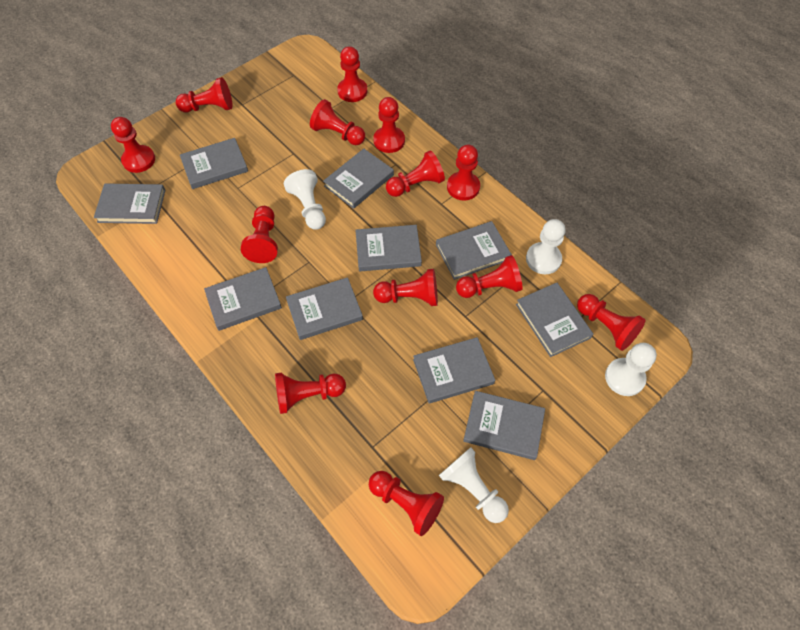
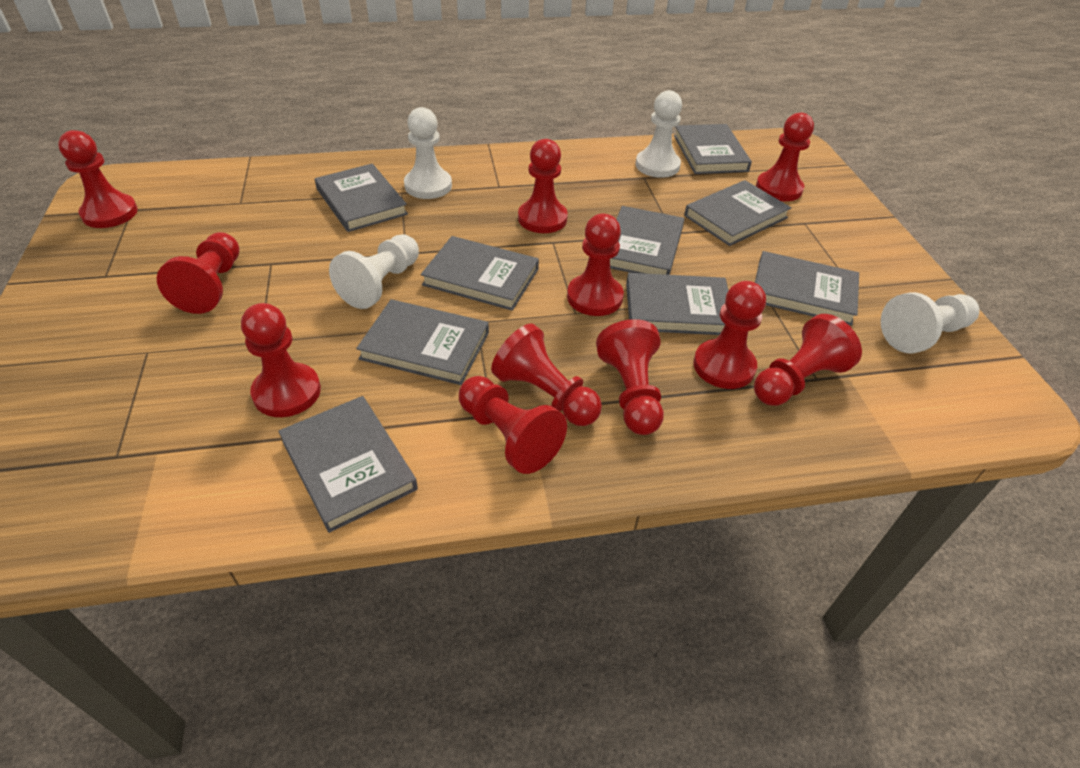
grey book: 10 -> 9
red pawn: 13 -> 11

